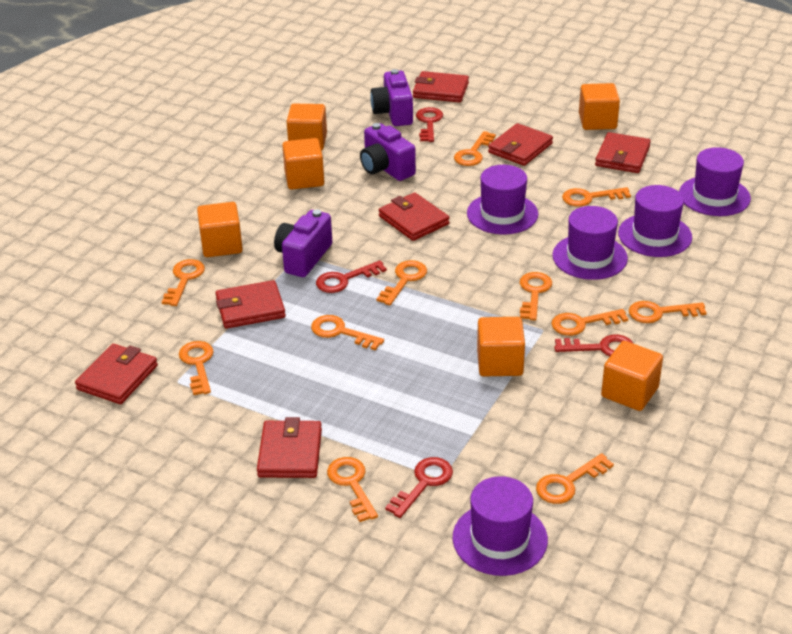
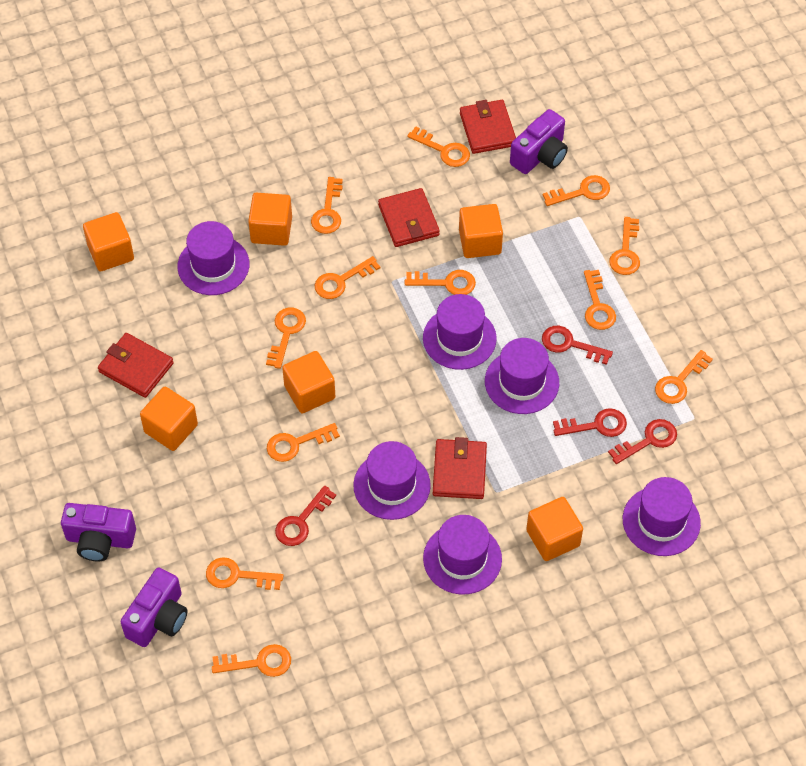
orange key: 11 -> 12
purple hat: 5 -> 6
red wallet: 7 -> 4

